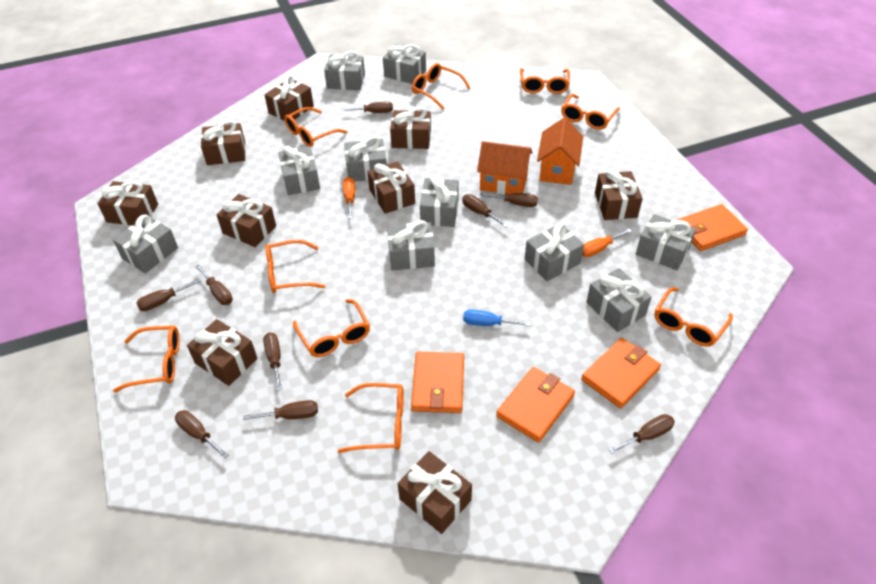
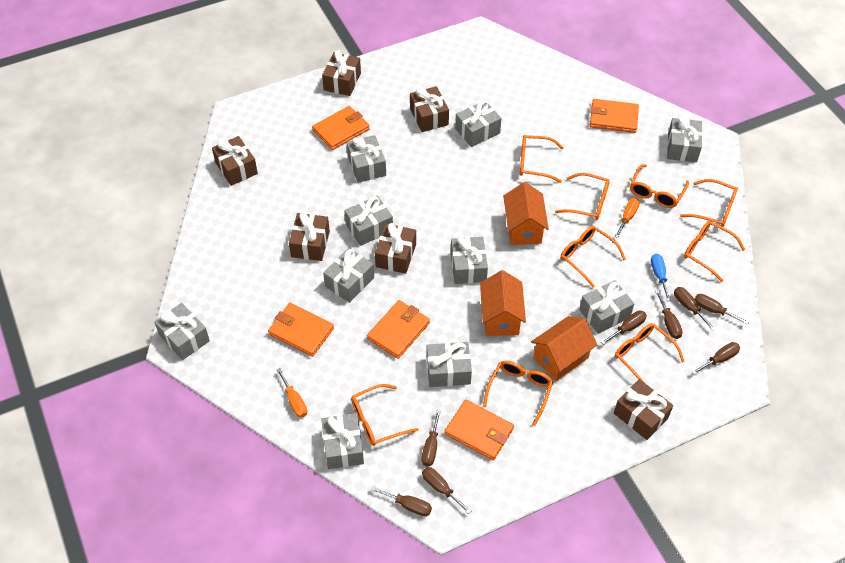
brown gift: 9 -> 6
brown screwdriver: 9 -> 8
orange house: 2 -> 3
orange wallet: 4 -> 5

